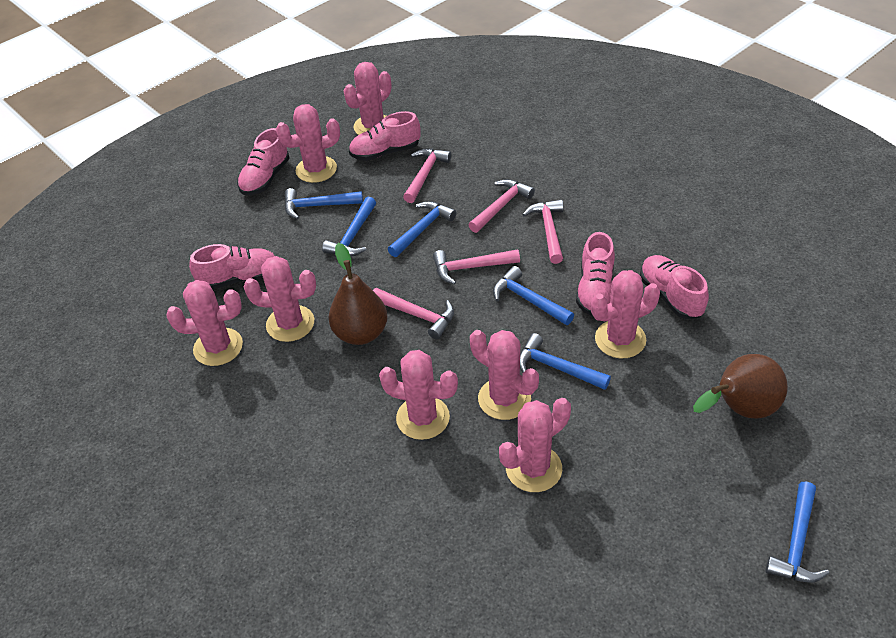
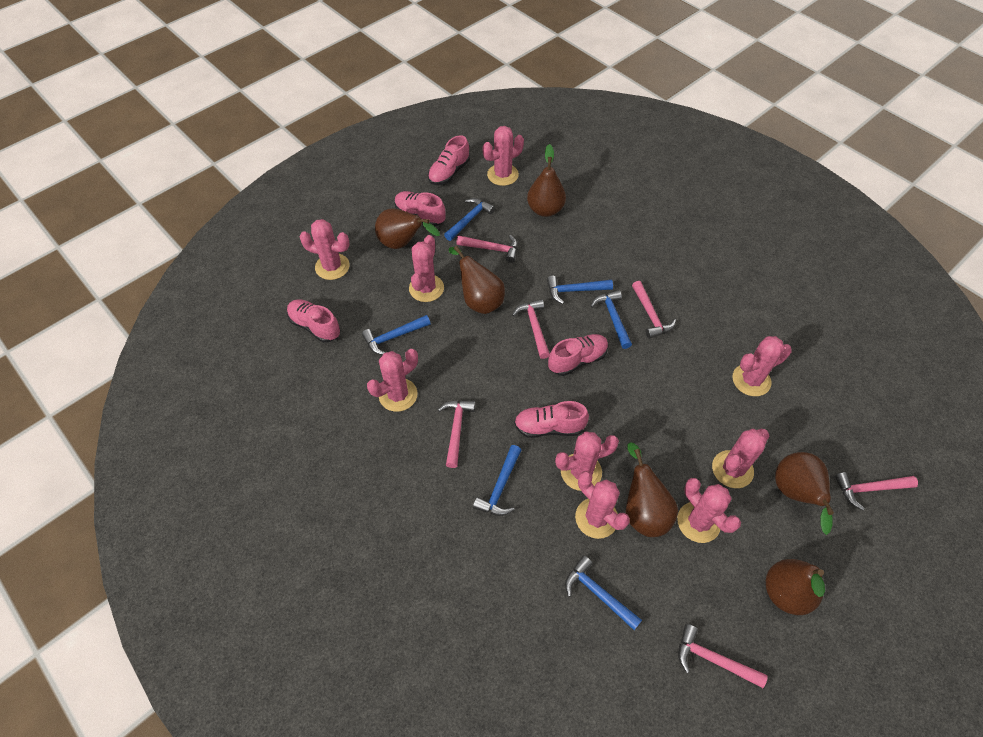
brown pear: 2 -> 6
pink cactus: 8 -> 9
pink hammer: 5 -> 6

